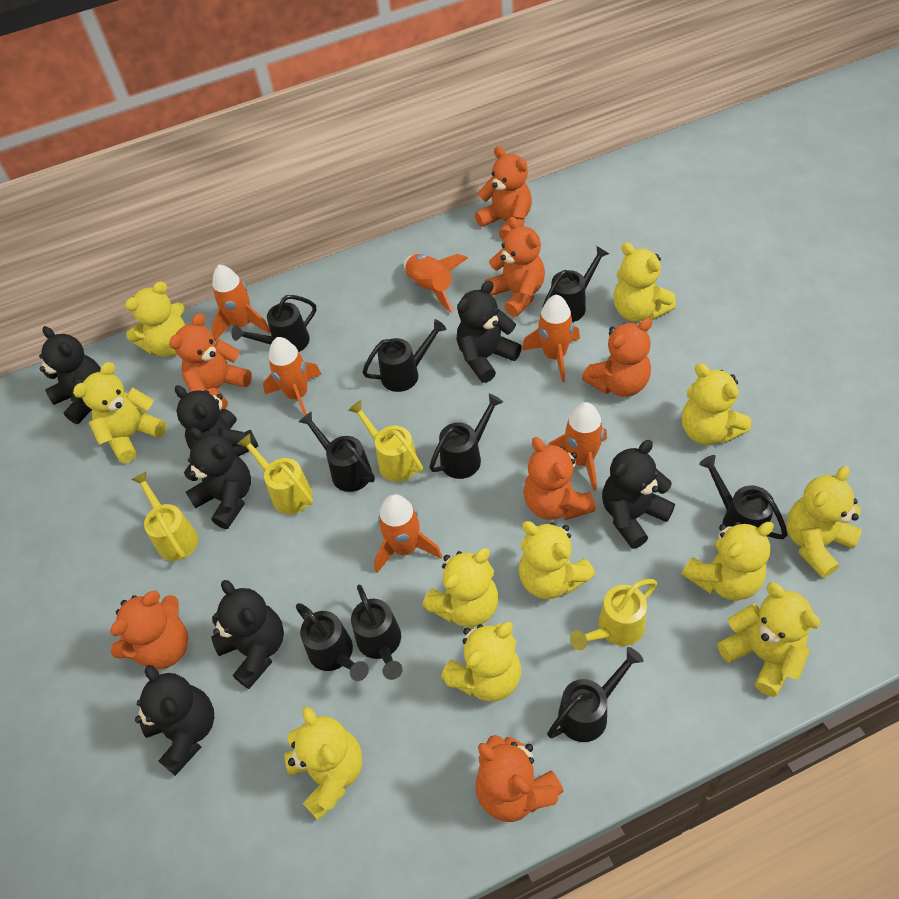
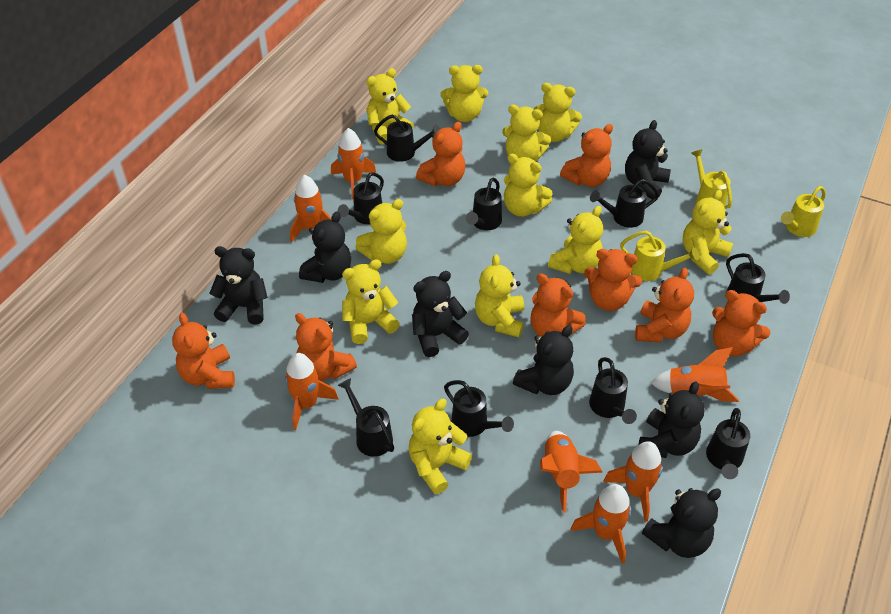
orange rocket: 6 -> 7
orange teddy bear: 7 -> 8
yellow watering can: 4 -> 3

